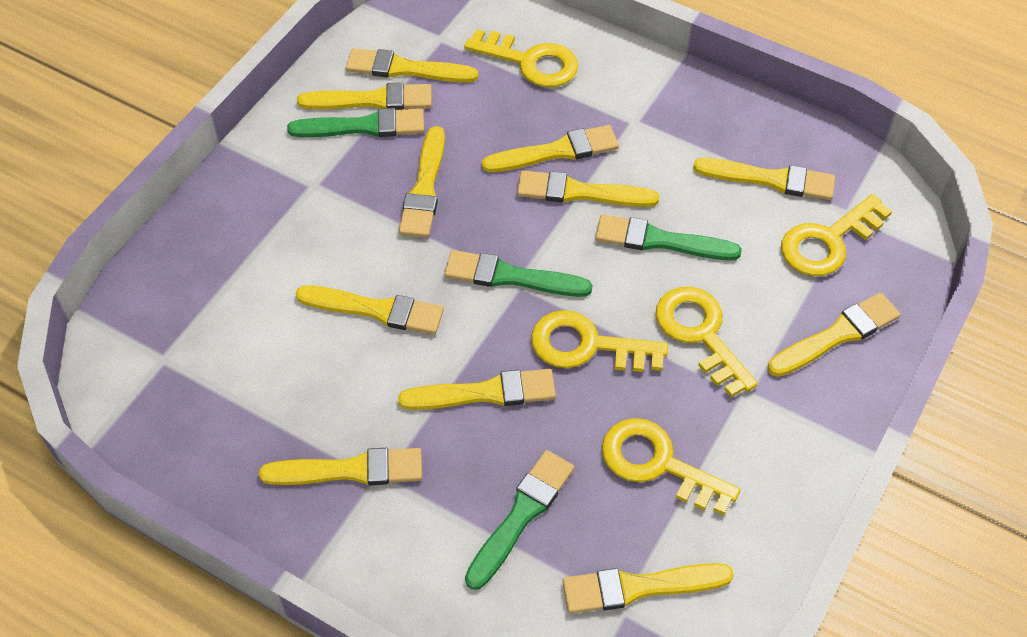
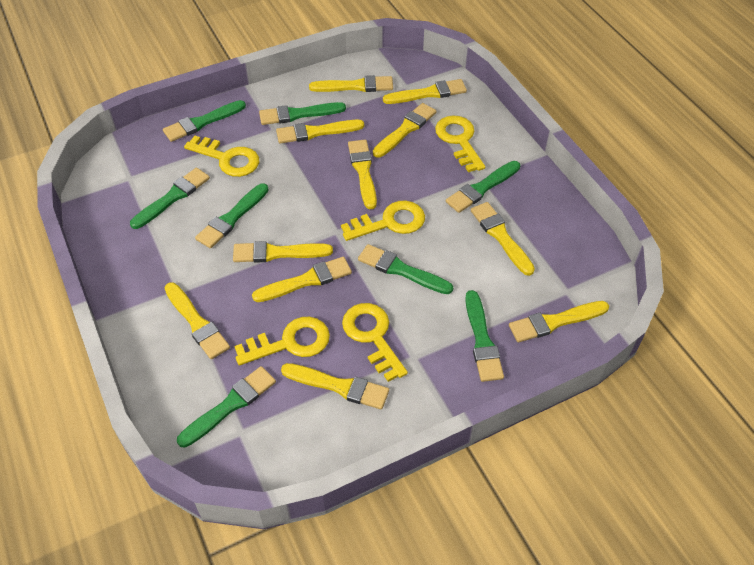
green brush: 4 -> 8

